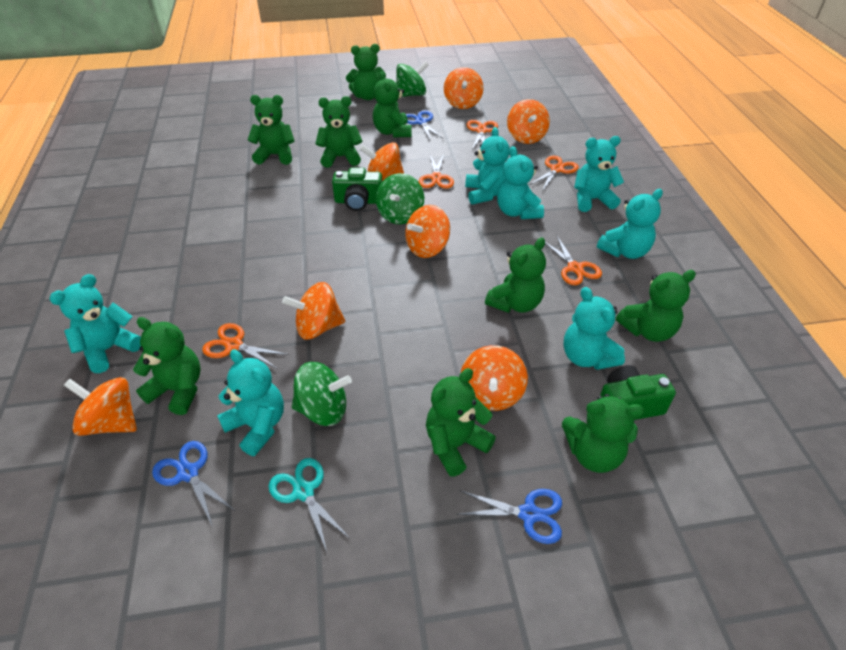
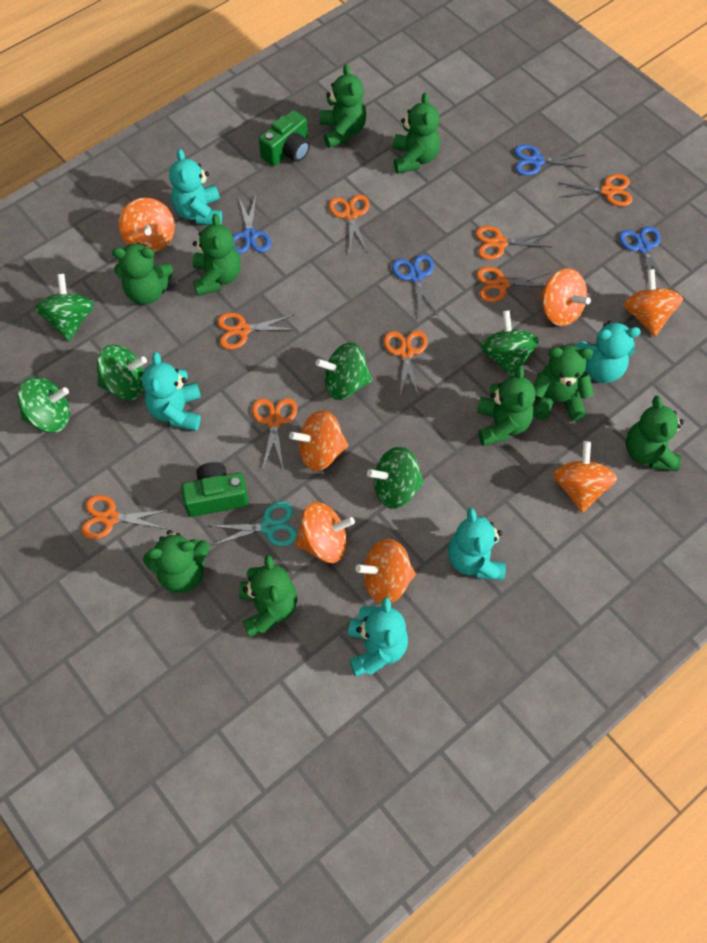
blue scissors: 3 -> 4
green spinning top: 3 -> 6
orange scissors: 5 -> 8
turquoise teddy bear: 7 -> 5

